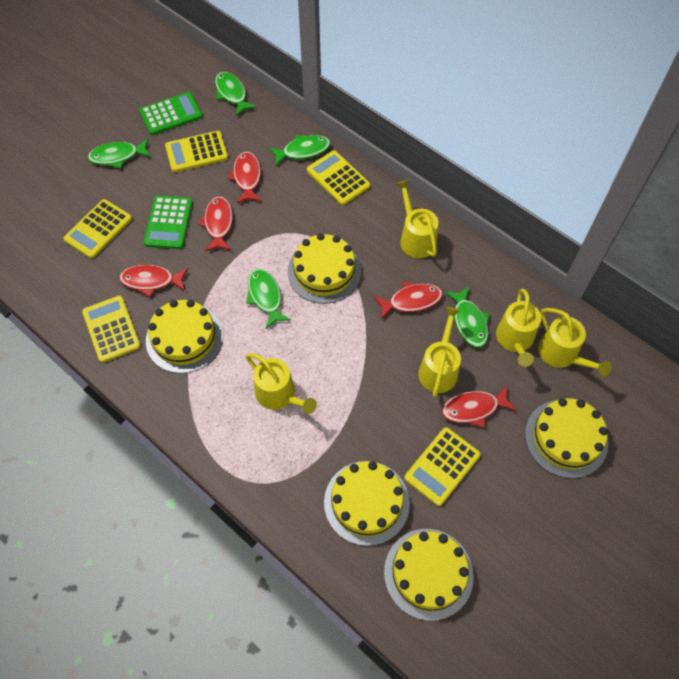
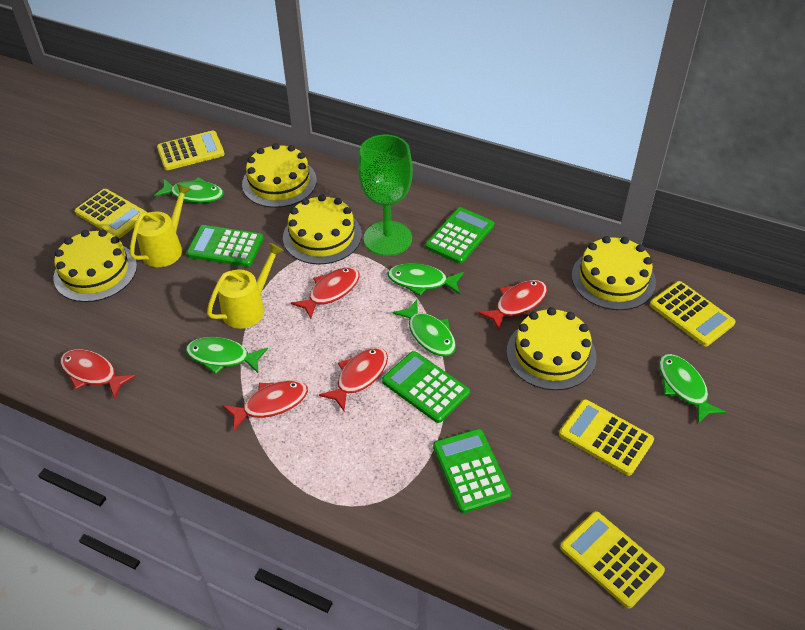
green calculator: 2 -> 4
green goblet: 0 -> 1
yellow watering can: 5 -> 2

